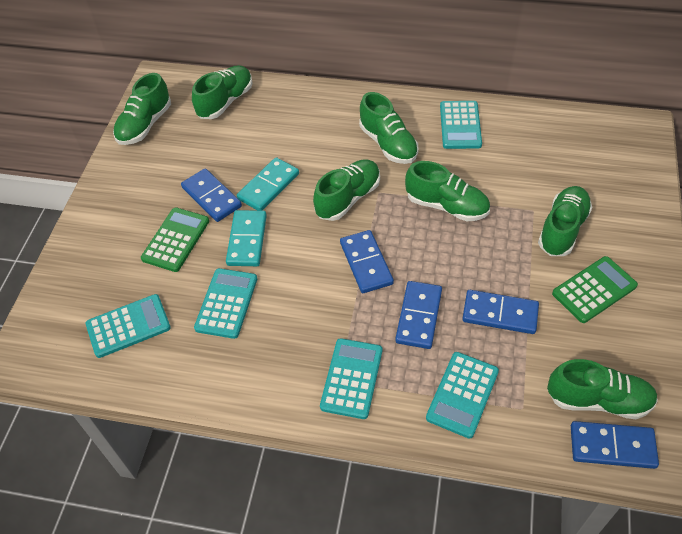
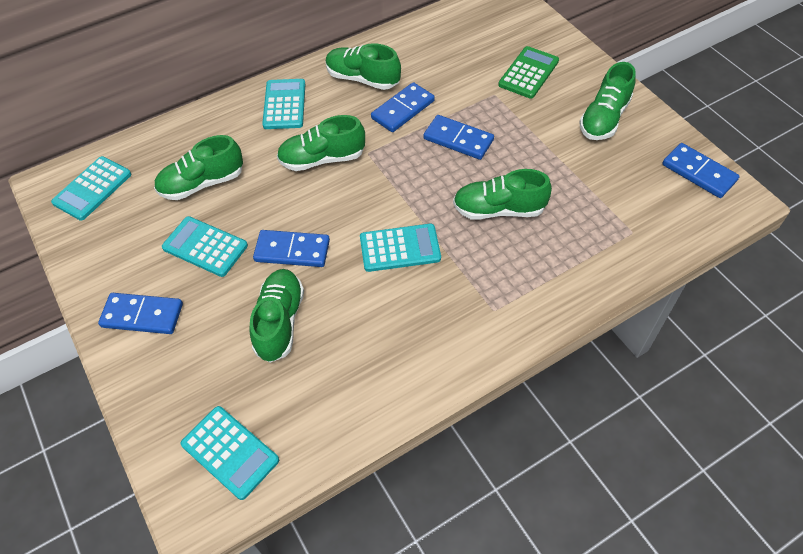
green calculator: 2 -> 1
green shoe: 7 -> 6
turquoise domino: 2 -> 0

